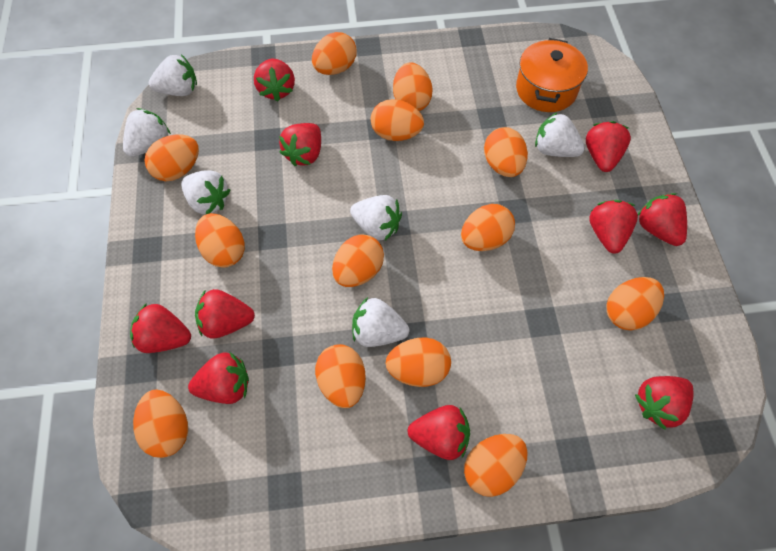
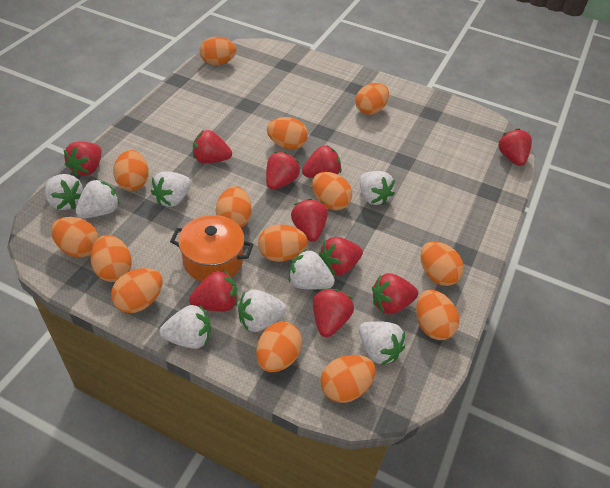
orange egg: 13 -> 14
white strawberry: 6 -> 8

